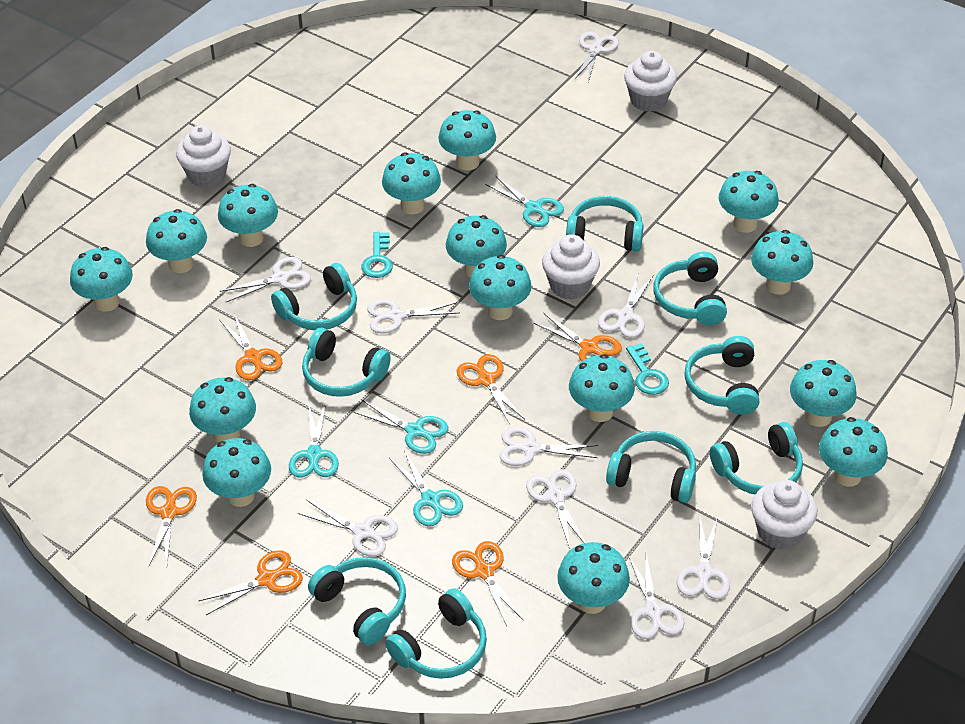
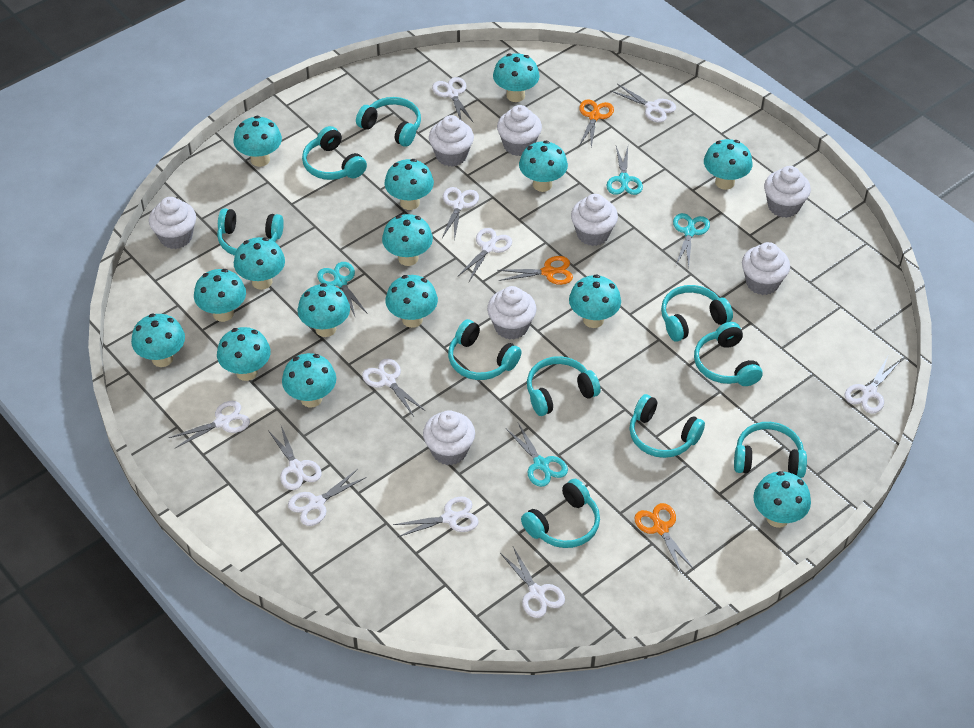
orange scissors: 6 -> 3
turquoise headphones: 9 -> 10
turquoise key: 2 -> 0
white cupcake: 4 -> 8
white scissors: 9 -> 11

